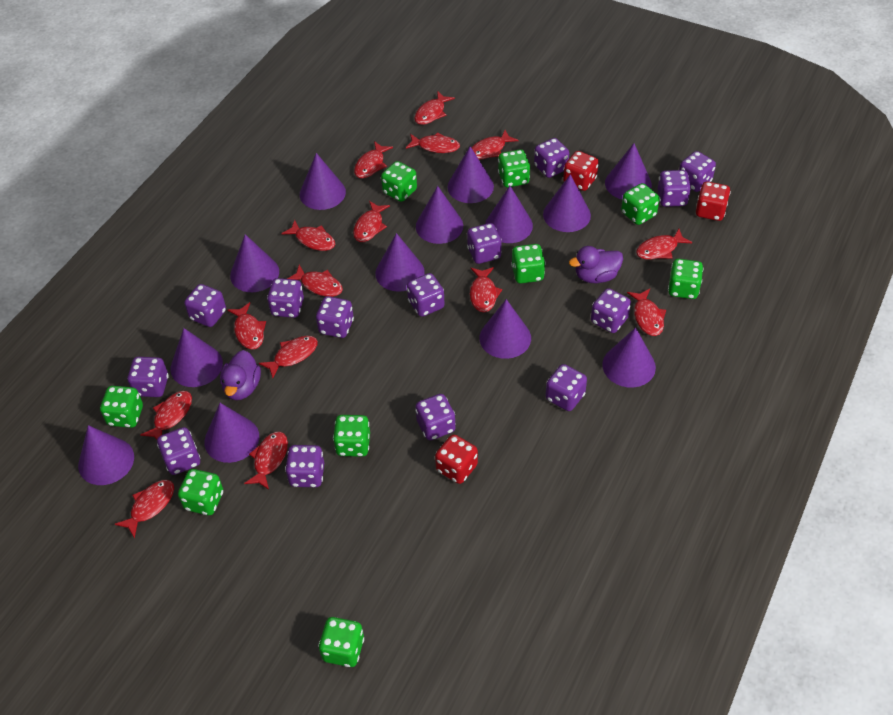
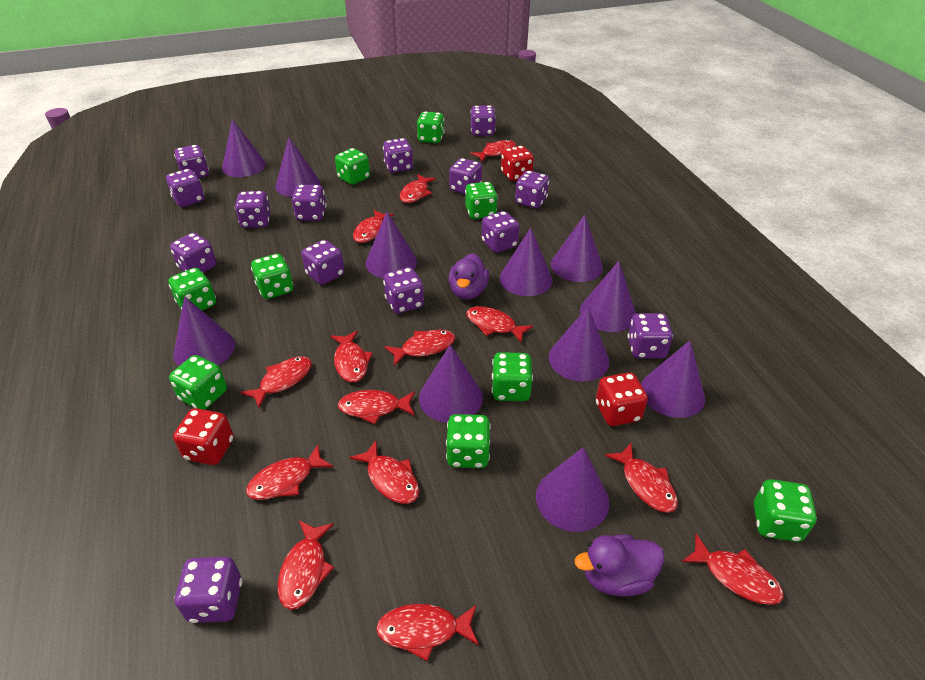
purple cone: 13 -> 11
red fish: 15 -> 14

